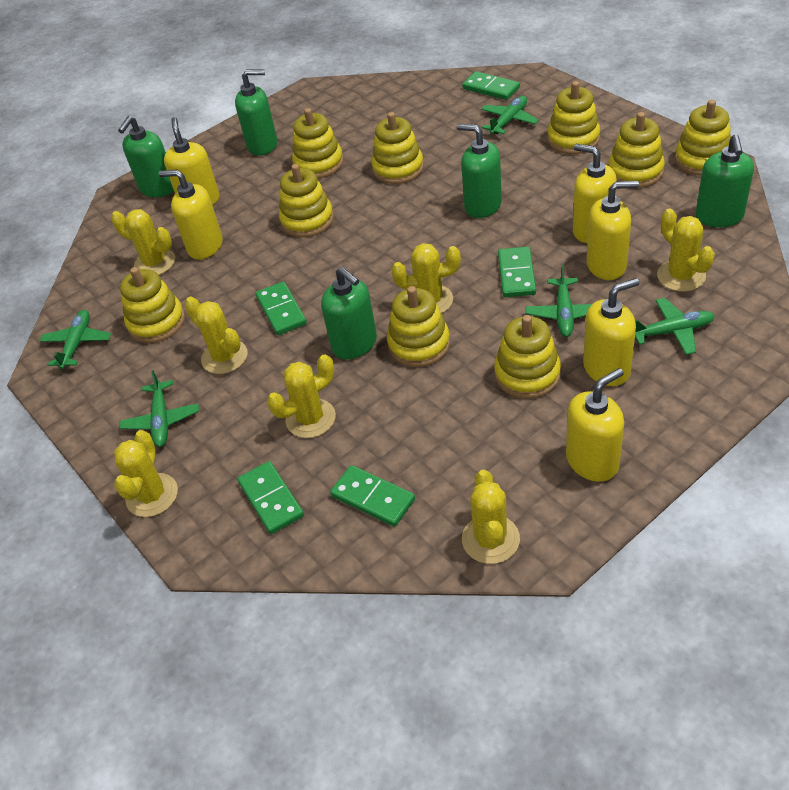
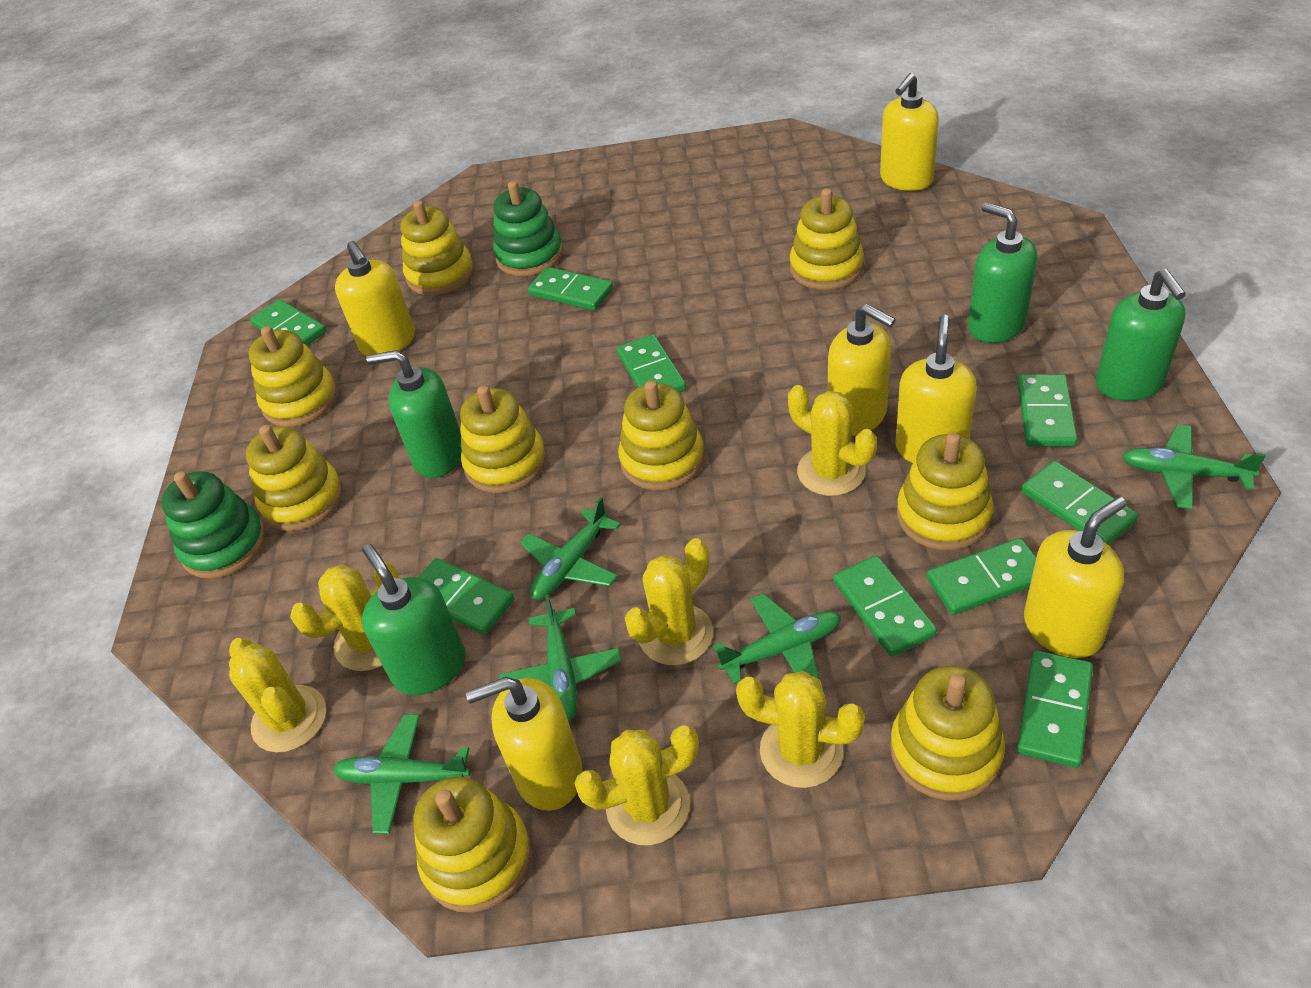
green domino: 5 -> 9
green soap dispenser: 5 -> 4
green stacking toy: 0 -> 2
yellow cactus: 7 -> 6

